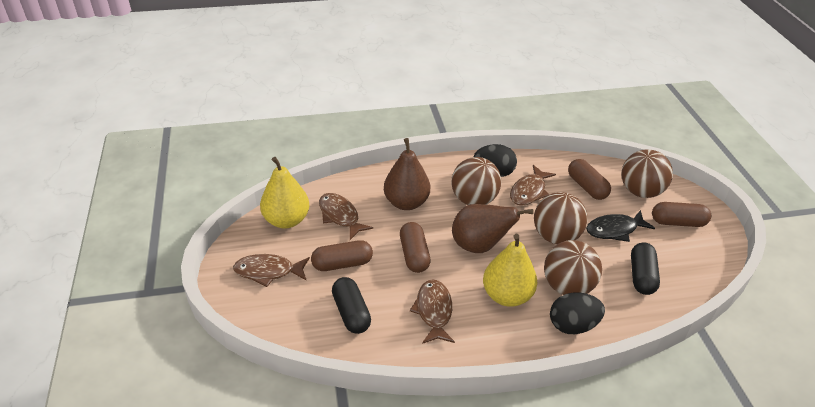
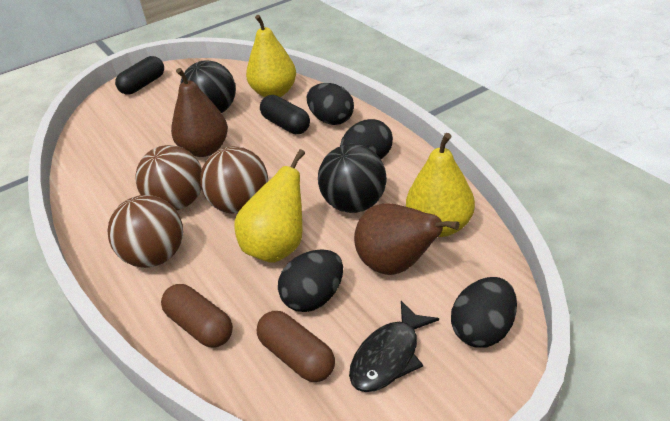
black ball: 0 -> 2
black egg: 2 -> 4
brown ball: 4 -> 3
brown capsule: 4 -> 2
brown fish: 4 -> 0
yellow pear: 2 -> 3

